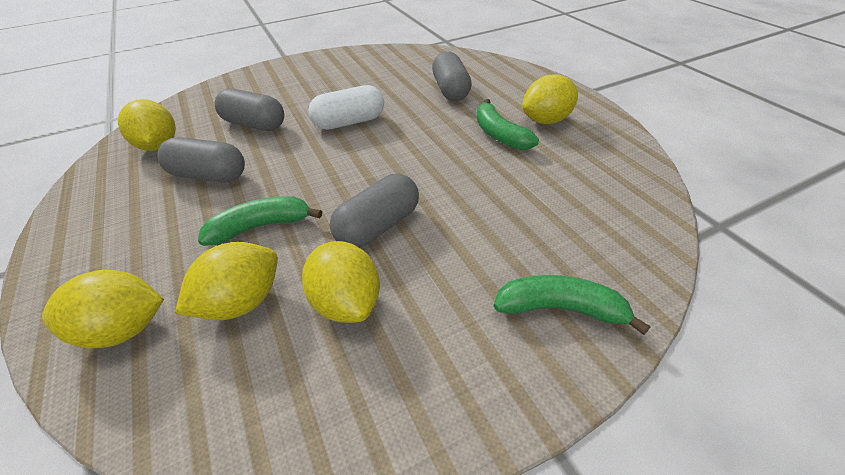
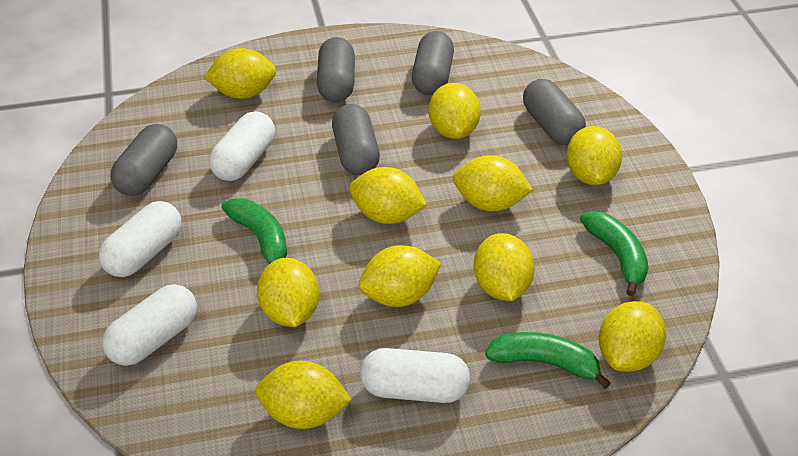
grey capsule: 4 -> 5
white capsule: 1 -> 4
yellow lemon: 5 -> 10

